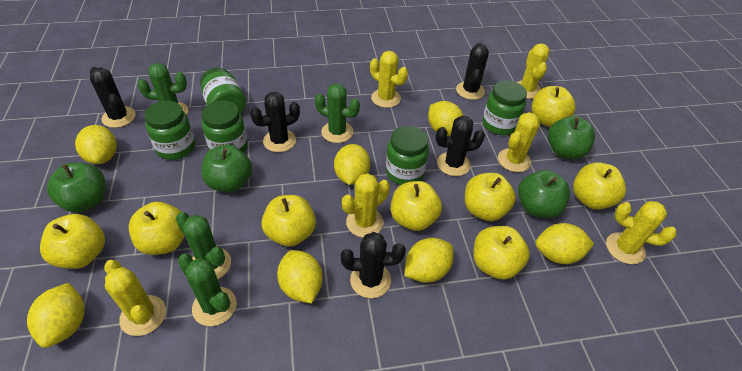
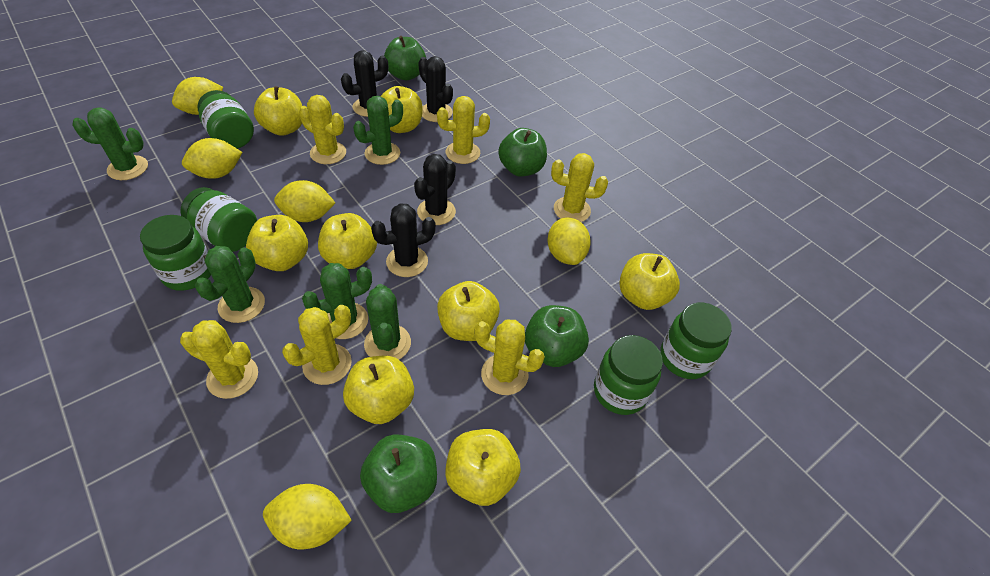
black cactus: 5 -> 4
green cactus: 4 -> 5
yellow lemon: 7 -> 5

